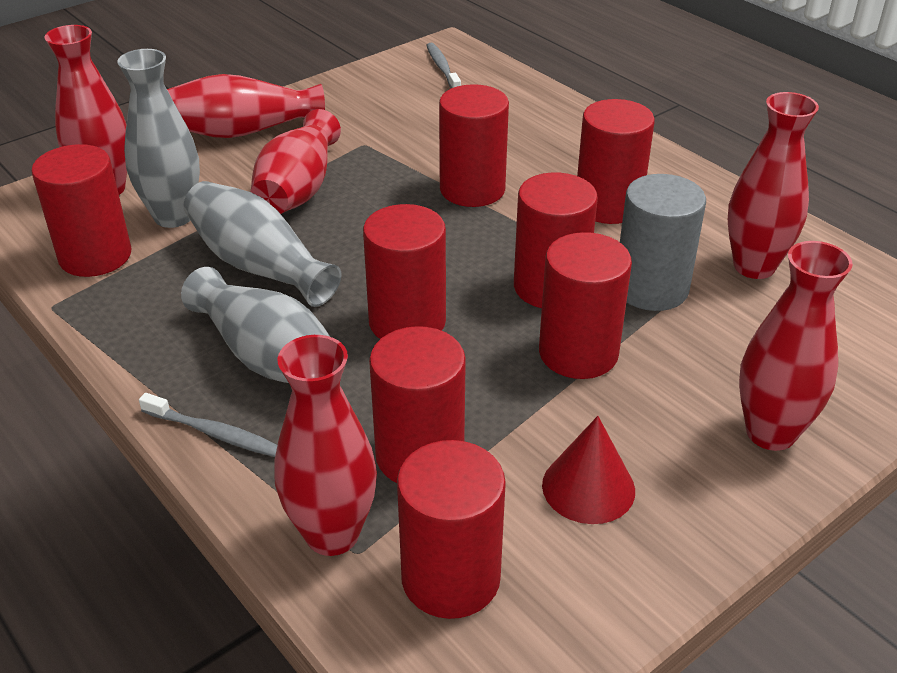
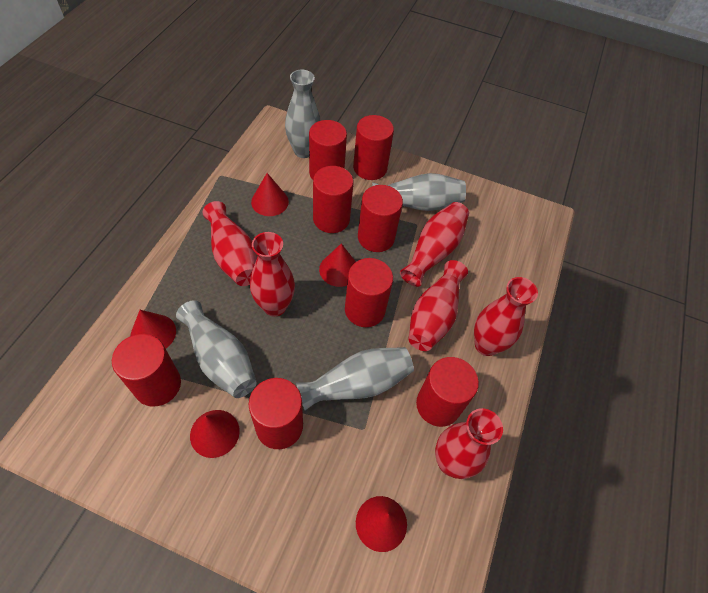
grey cylinder: 1 -> 0
grey toothbrush: 2 -> 0
grey vase: 3 -> 4
red cone: 1 -> 5

